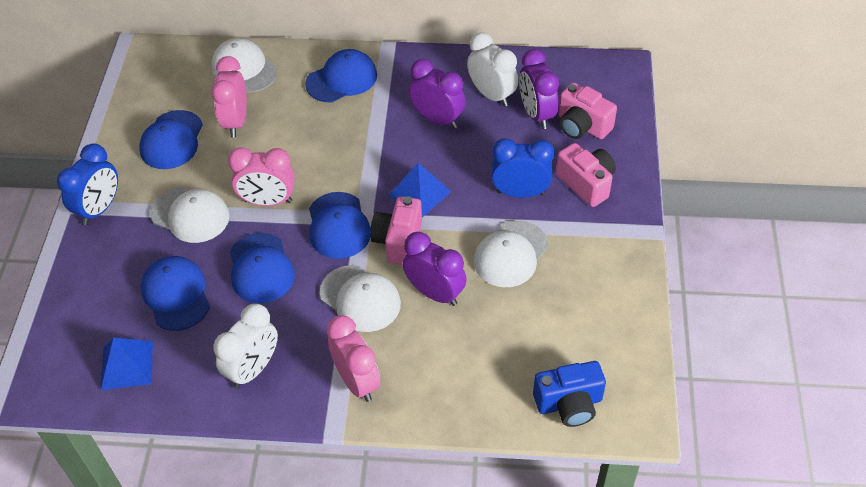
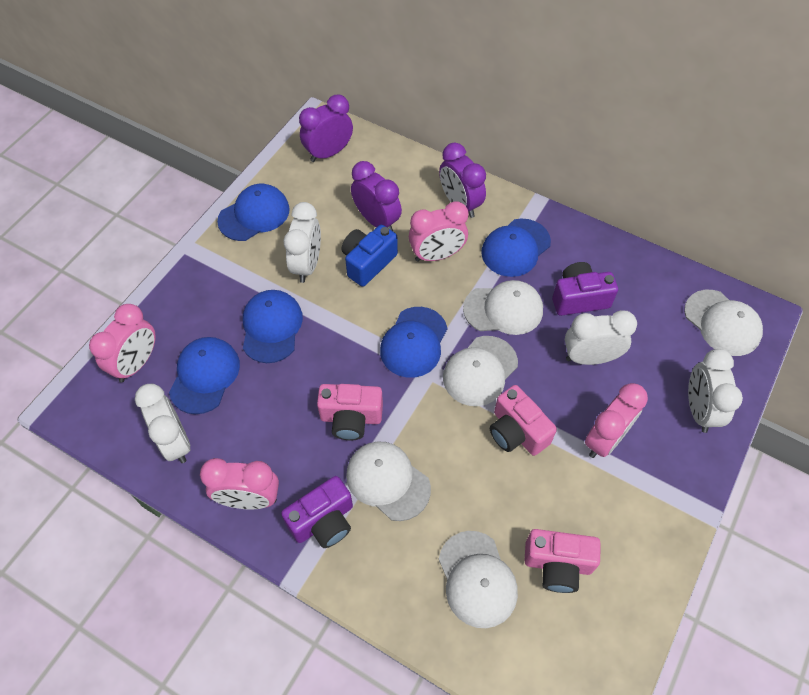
blue clock: 2 -> 0
blue pyramid: 2 -> 0
pink clock: 3 -> 4
purple camera: 0 -> 2
white cap: 4 -> 5
white clock: 2 -> 4

